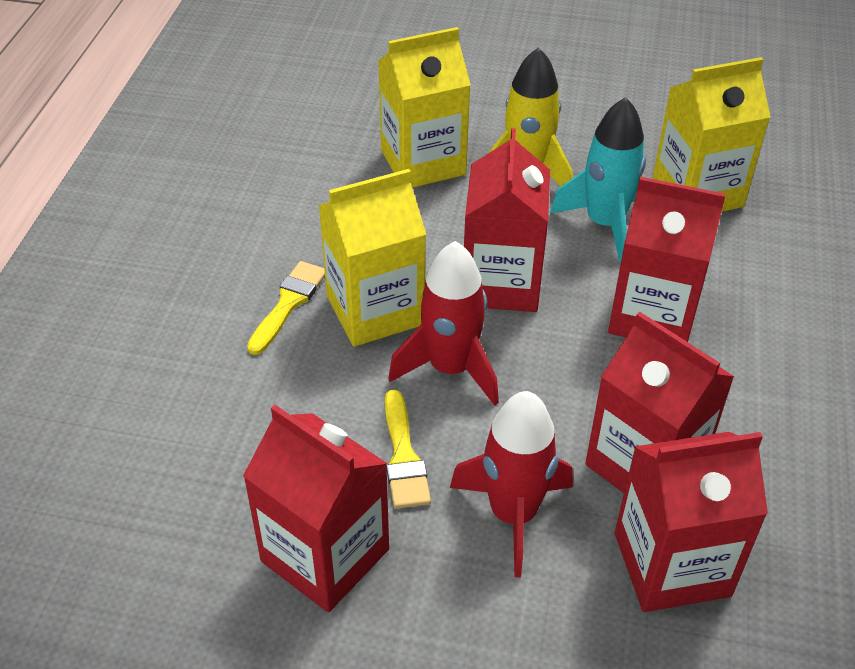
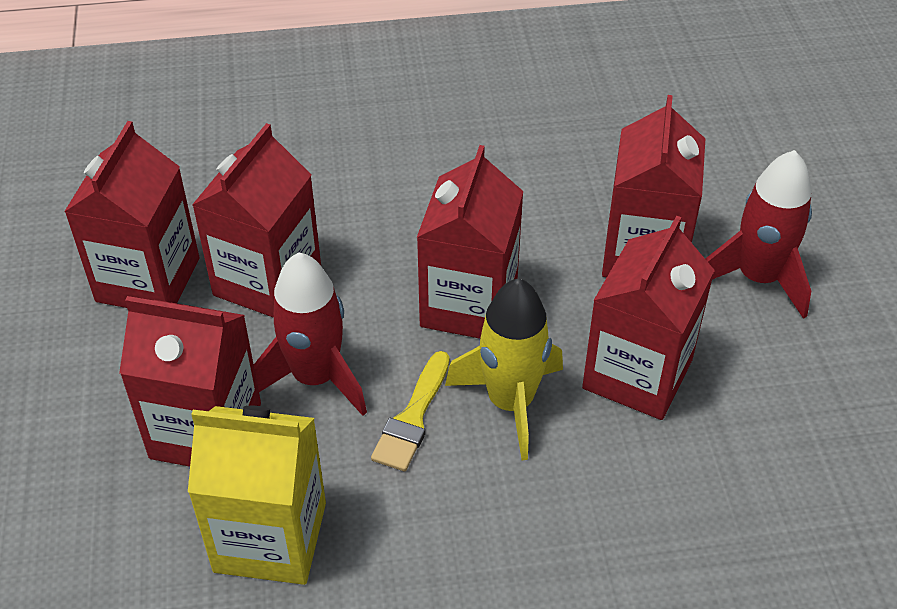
red carton: 5 -> 6
turquoise rocket: 1 -> 0
yellow brush: 2 -> 1
yellow carton: 3 -> 1

